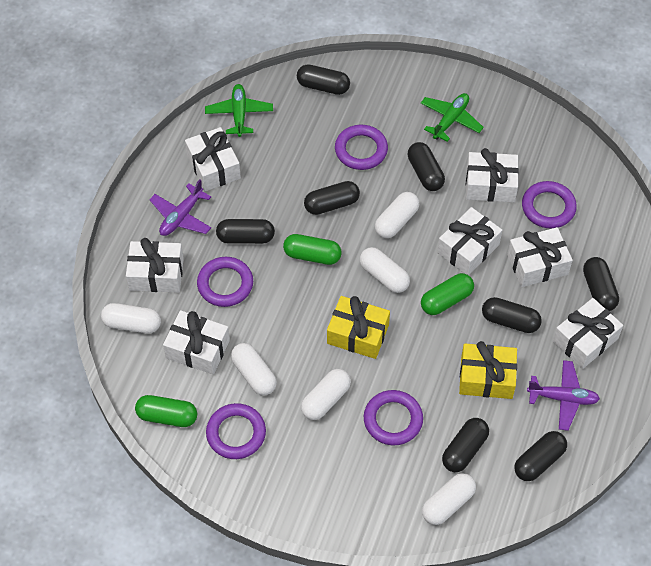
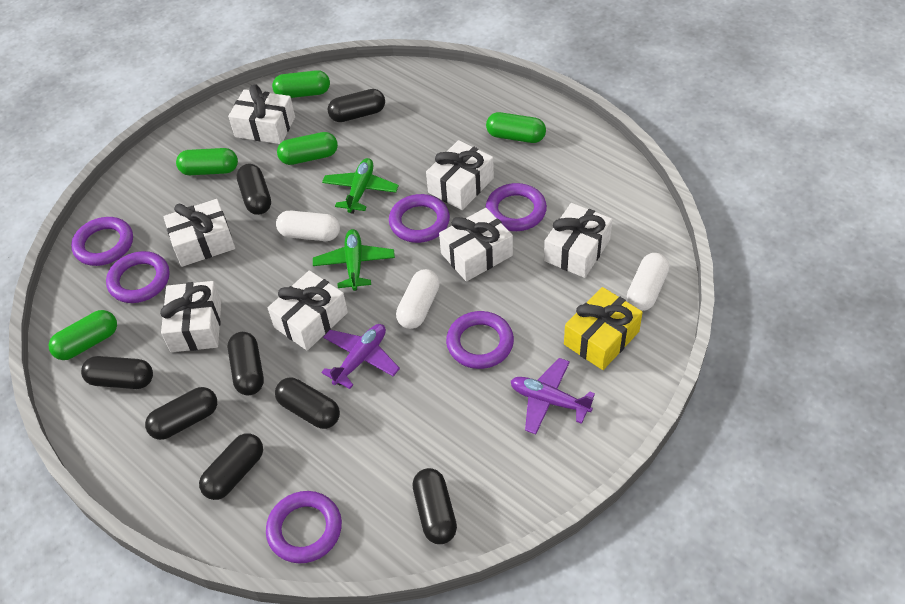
green capsule: 3 -> 5
purple ring: 5 -> 6
white capsule: 6 -> 3
yellow gift: 2 -> 1

